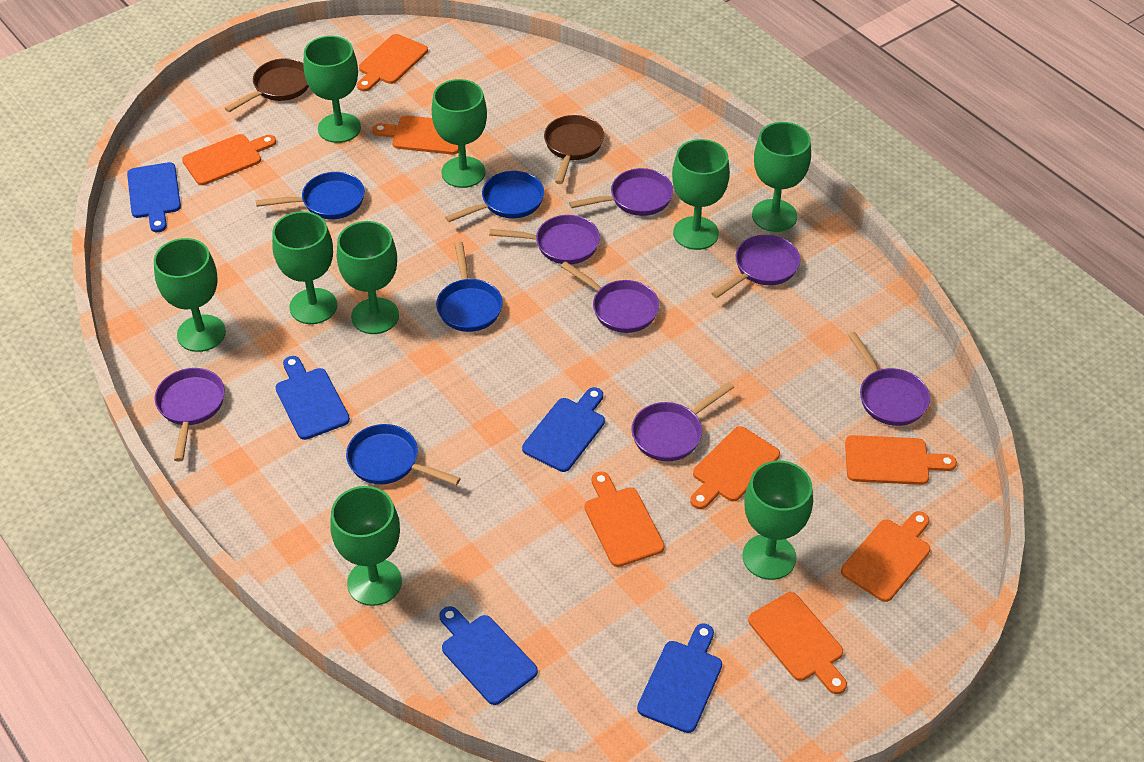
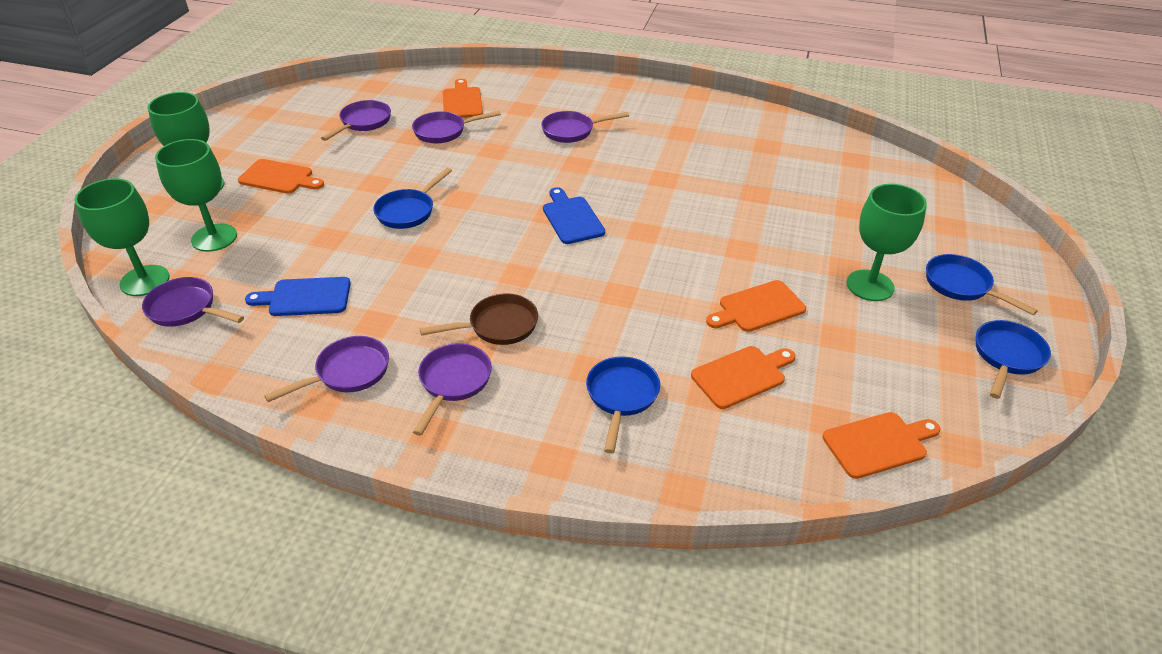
blue cutting board: 5 -> 2
brown pan: 2 -> 1
green goblet: 9 -> 4
orange cutting board: 8 -> 5
purple pan: 7 -> 6

